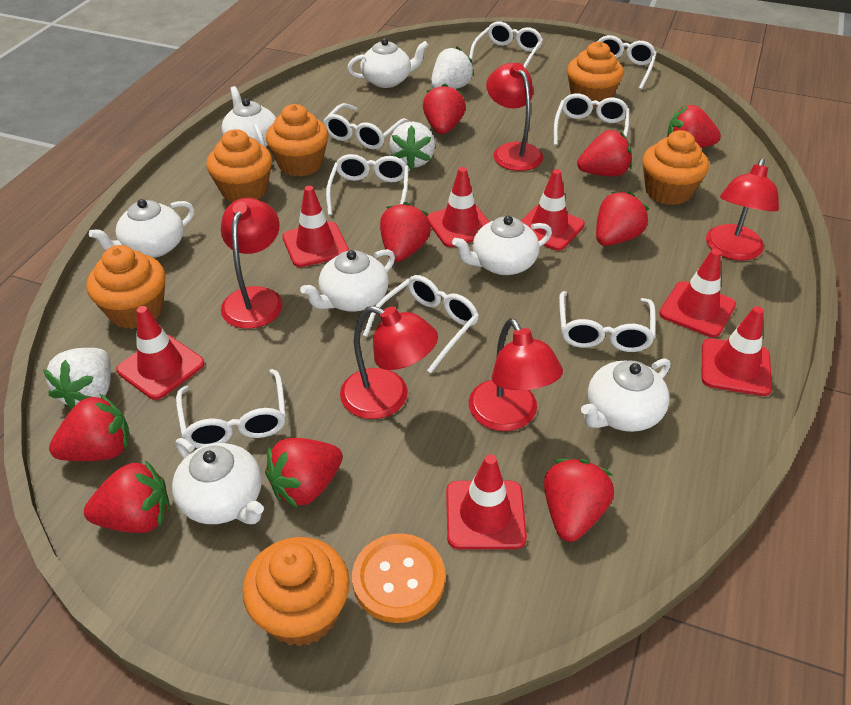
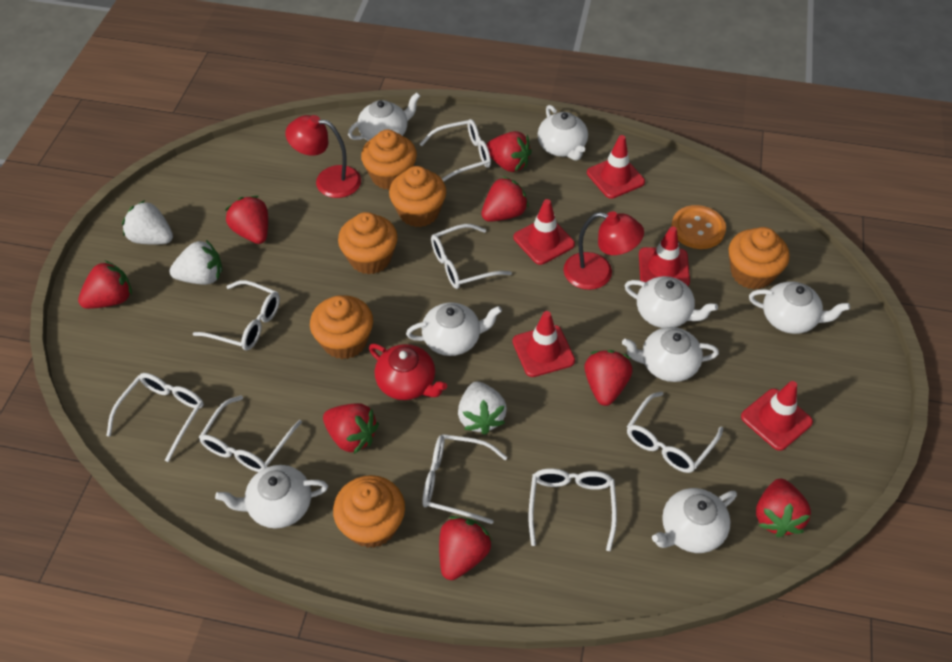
red lamp: 5 -> 2
red strawberry: 9 -> 8
red teapot: 0 -> 1
red traffic cone: 7 -> 5
white teapot: 7 -> 8

